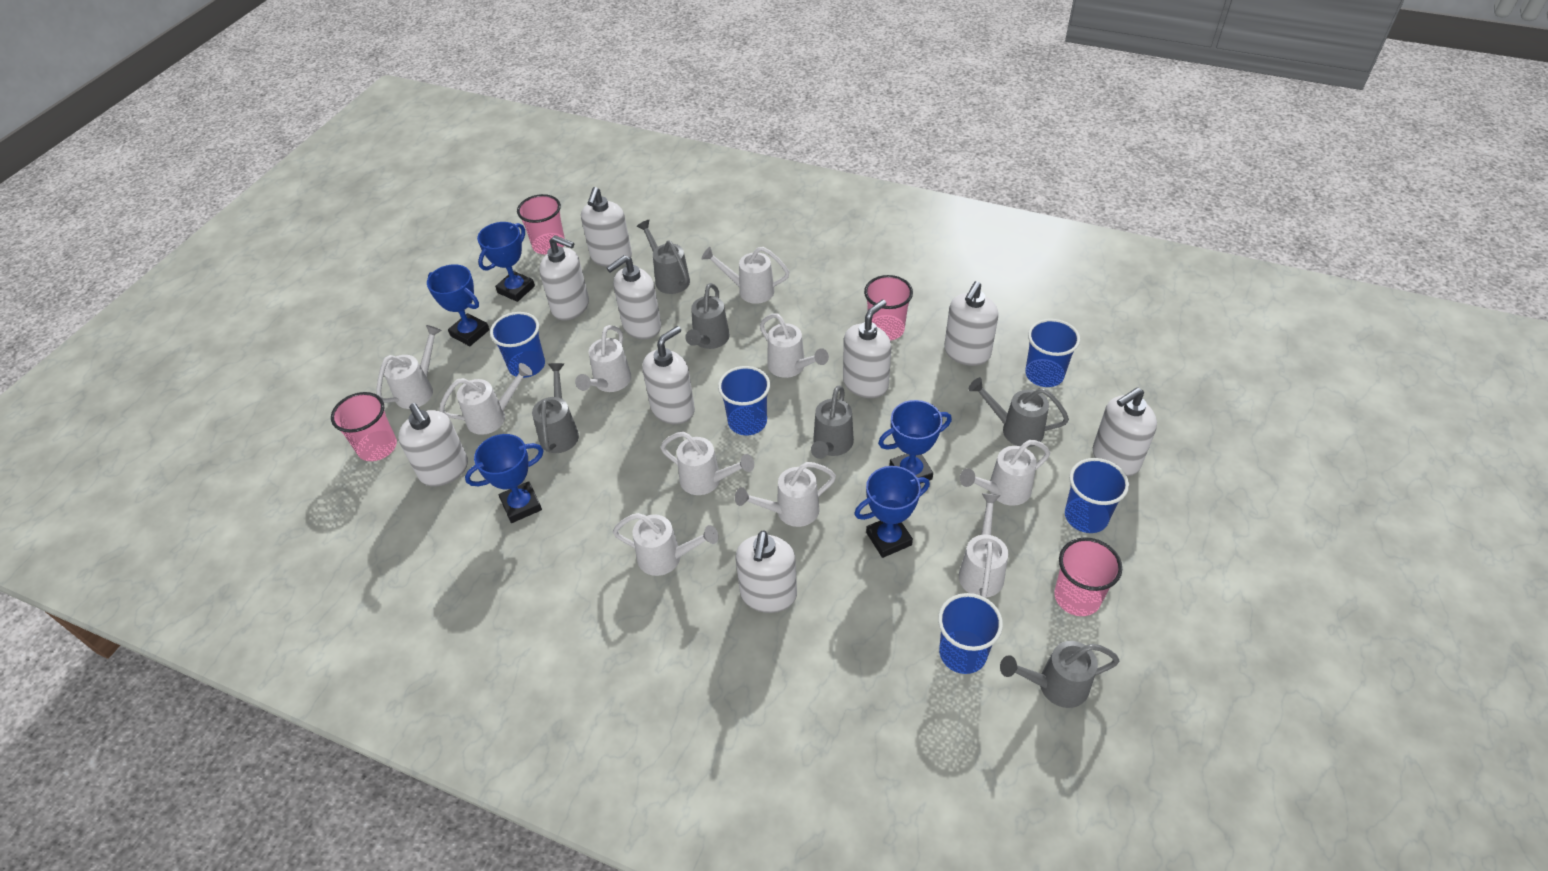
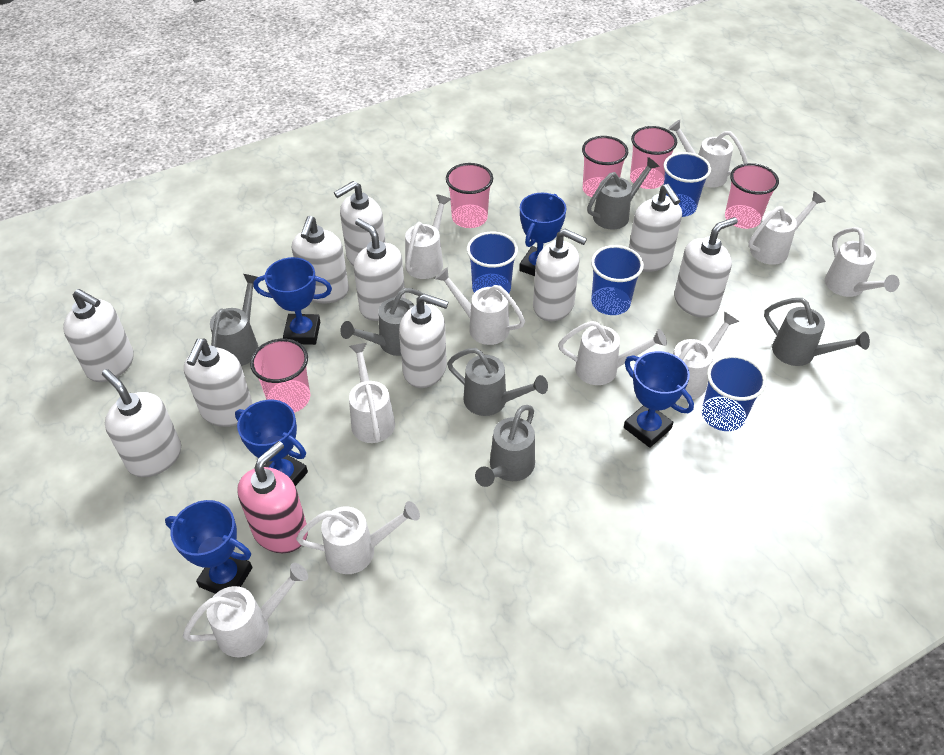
blue cup: 5 -> 4
pink cup: 4 -> 5
pink soap dispenser: 0 -> 1
white soap dispenser: 9 -> 10

